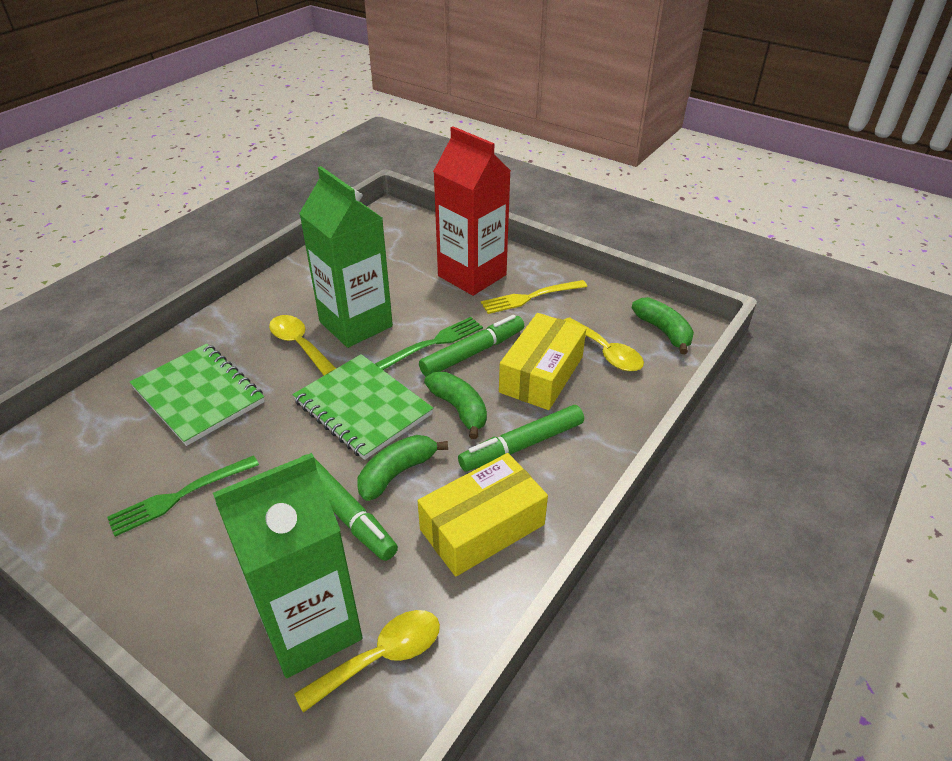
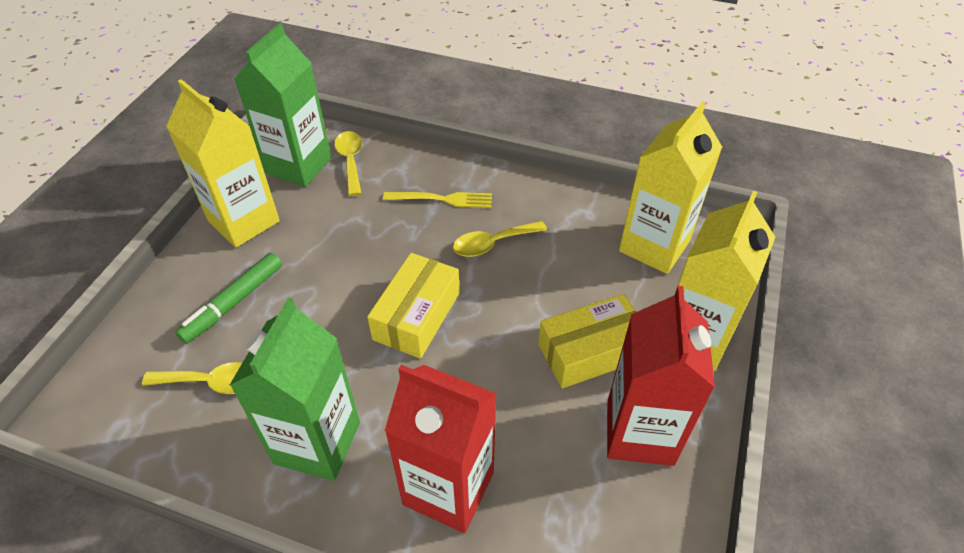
green banana: 3 -> 0
green fork: 2 -> 0
green marker: 3 -> 1
green notebook: 2 -> 0
red carton: 1 -> 2
yellow carton: 0 -> 3

